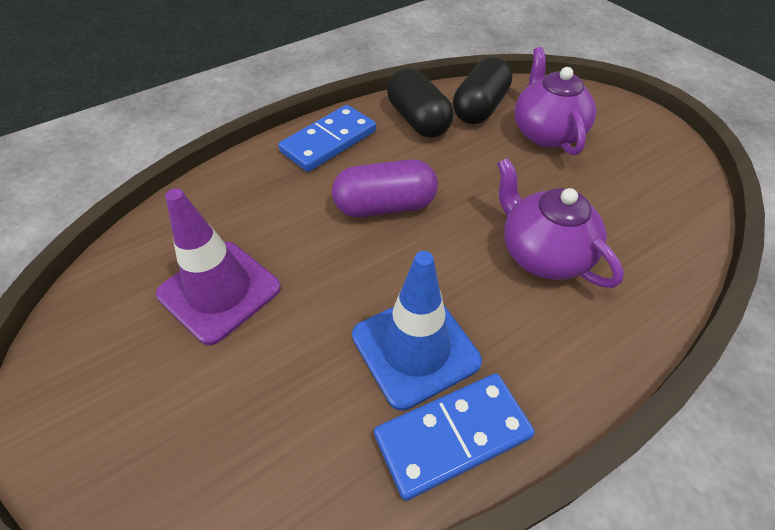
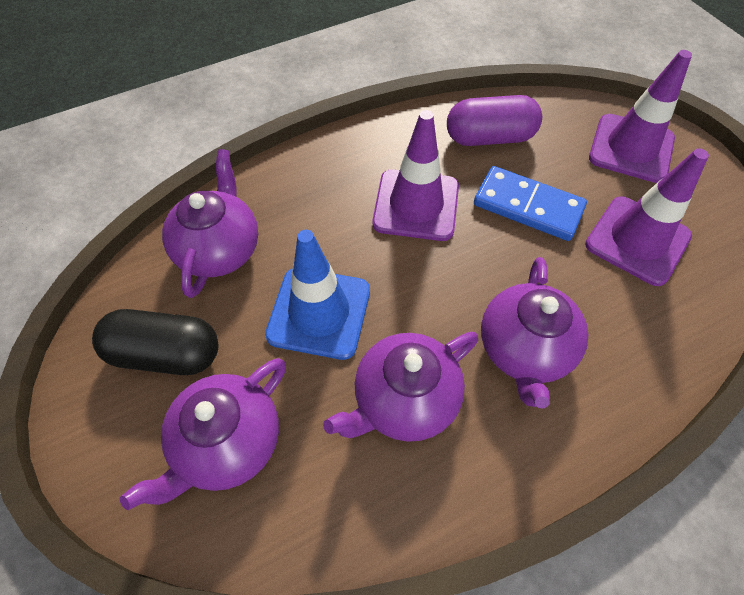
black capsule: 2 -> 1
blue domino: 2 -> 1
purple teapot: 2 -> 4
purple traffic cone: 1 -> 3

